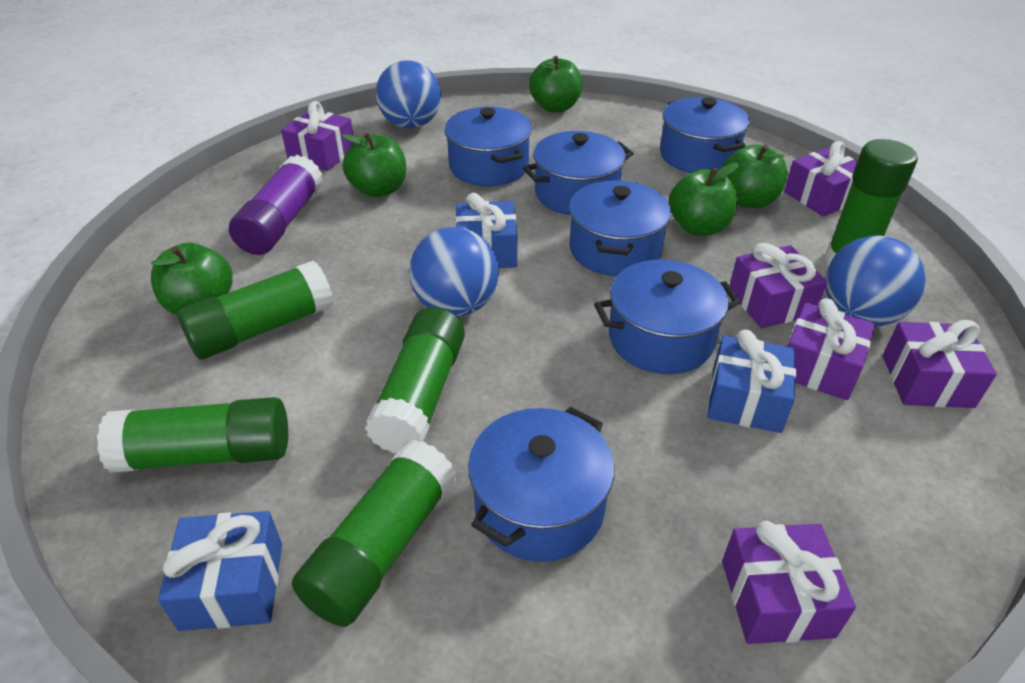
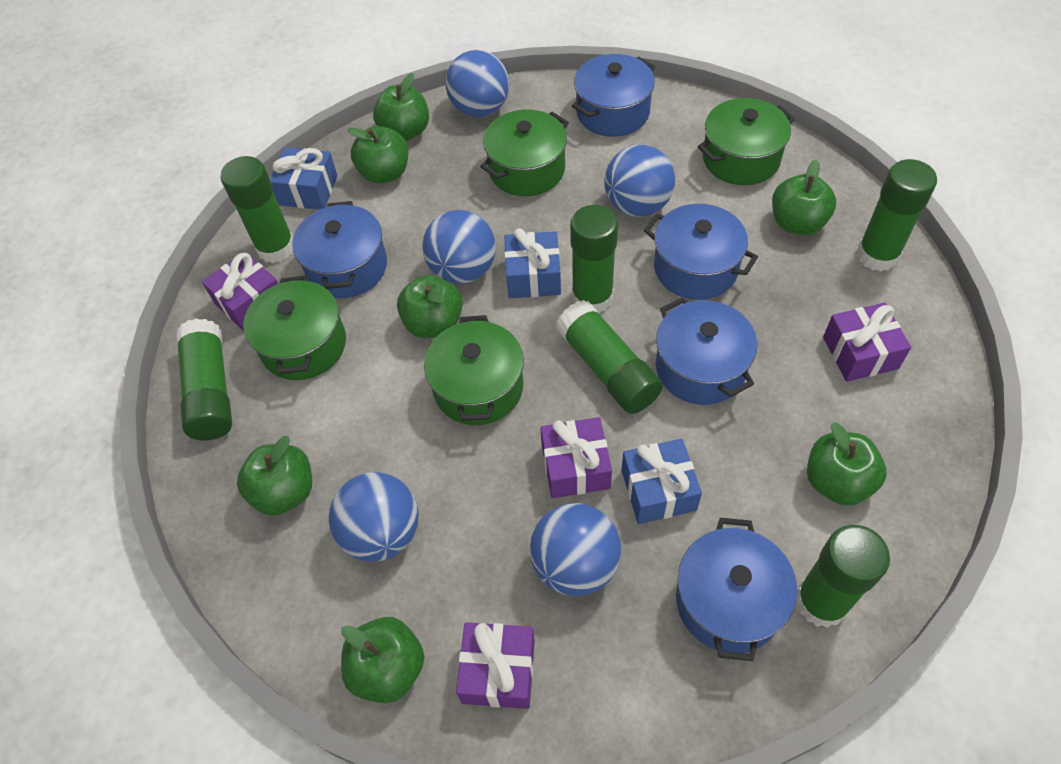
blue ball: 3 -> 5
blue pot: 6 -> 5
green apple: 5 -> 7
green glue stick: 5 -> 6
green pot: 0 -> 4
purple gift: 6 -> 4
purple glue stick: 1 -> 0

